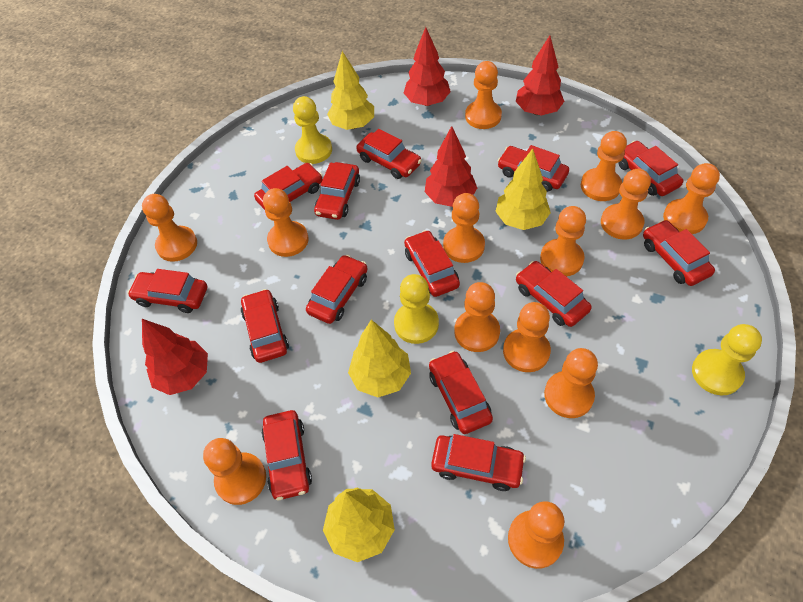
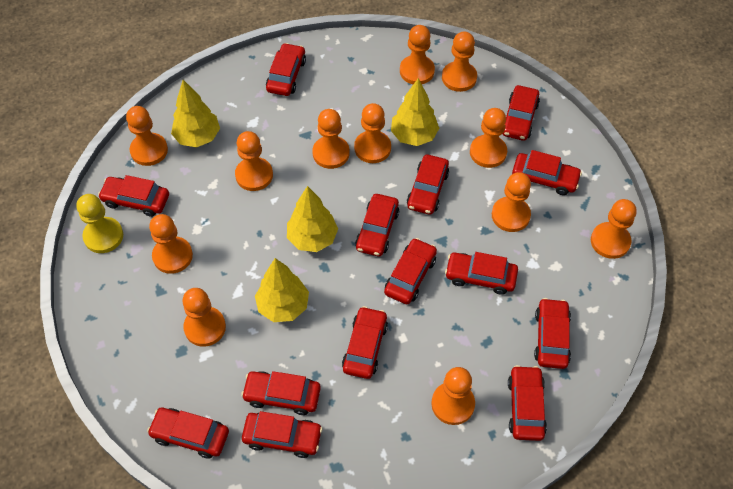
orange pawn: 13 -> 12
red tree: 4 -> 0
yellow pawn: 3 -> 1

